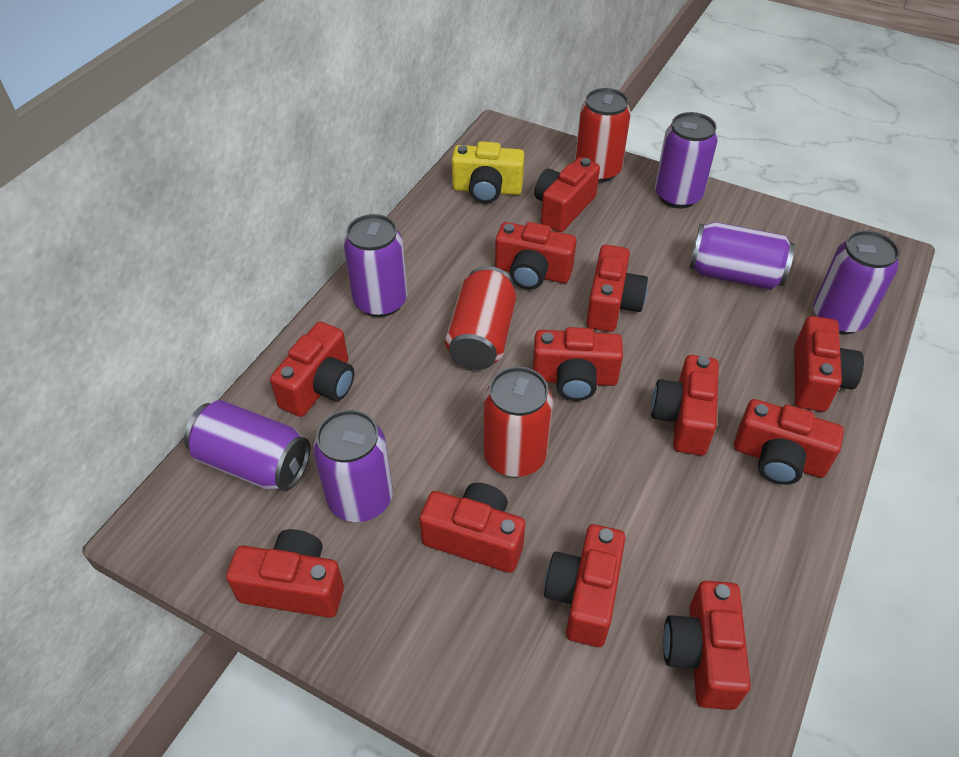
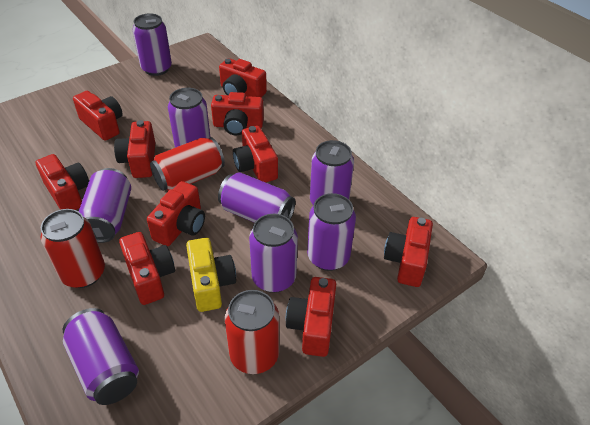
purple can: 6 -> 8
red camera: 12 -> 10

